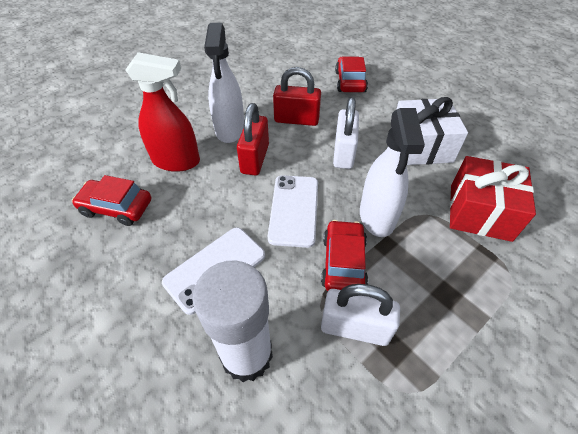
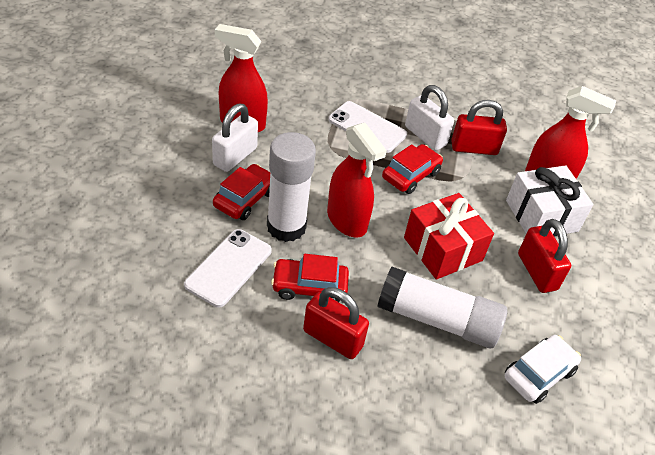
red padlock: 2 -> 3
red spray bottle: 1 -> 3
white car: 0 -> 1
white glue stick: 1 -> 2
white spray bottle: 2 -> 0

